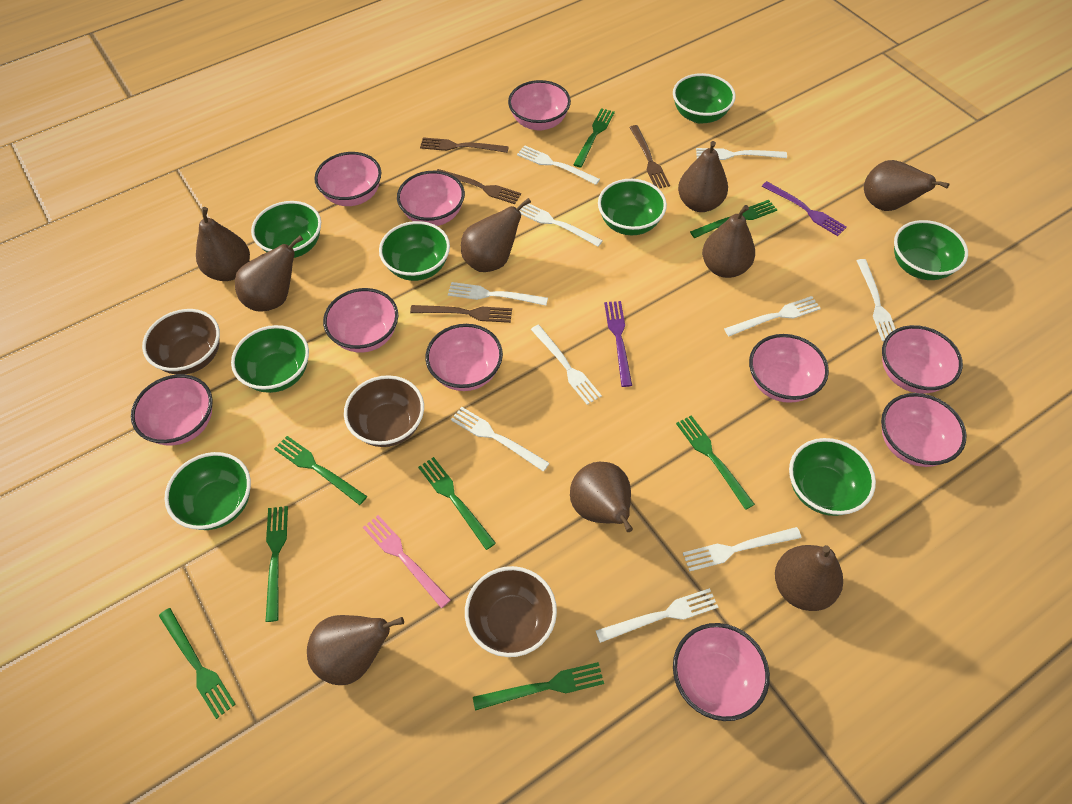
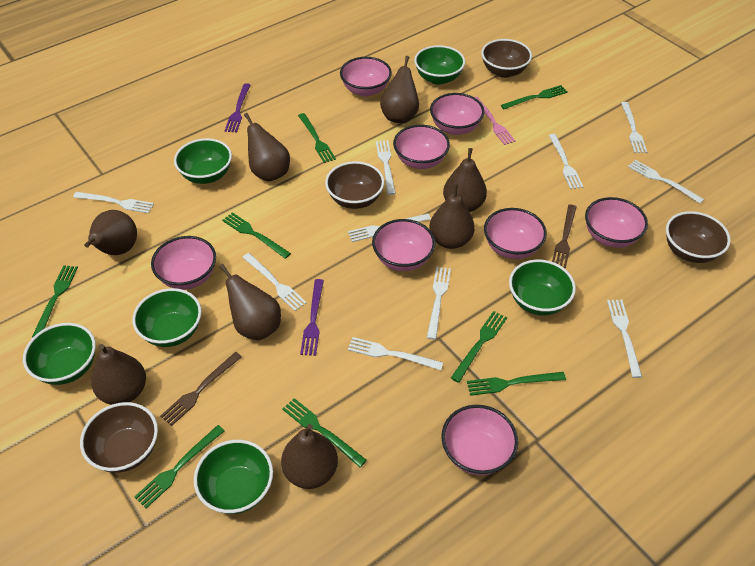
brown bowl: 3 -> 4
brown fork: 4 -> 2
brown pear: 9 -> 8
green bowl: 8 -> 6
pink bowl: 10 -> 8

